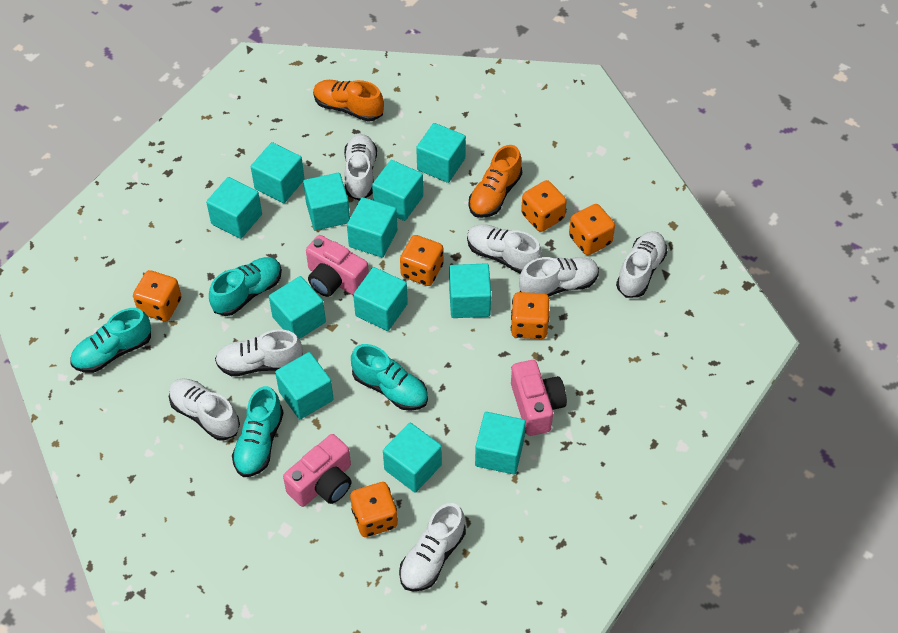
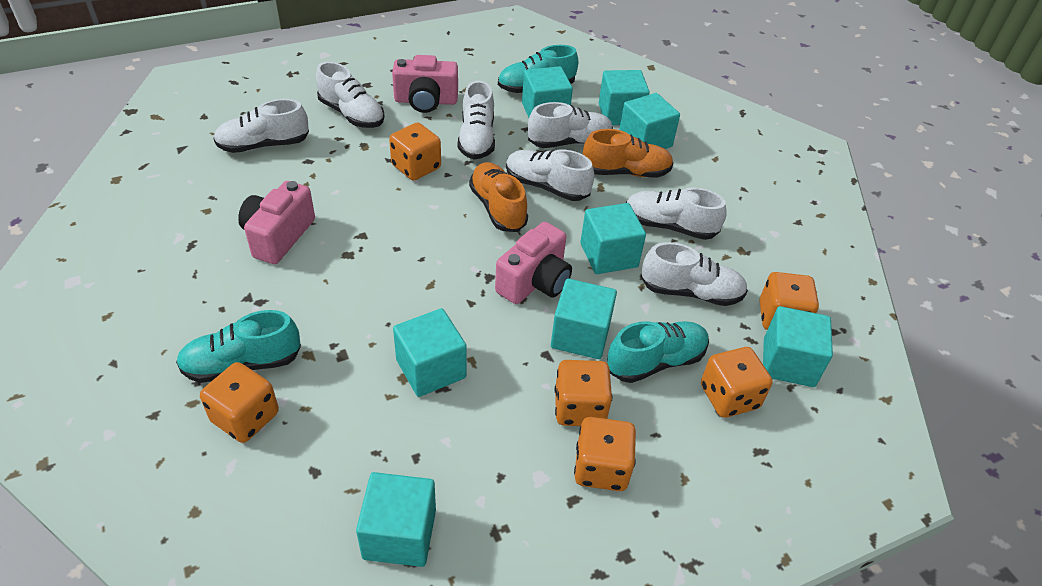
turquoise cube: 12 -> 8
turquoise shoe: 4 -> 3

